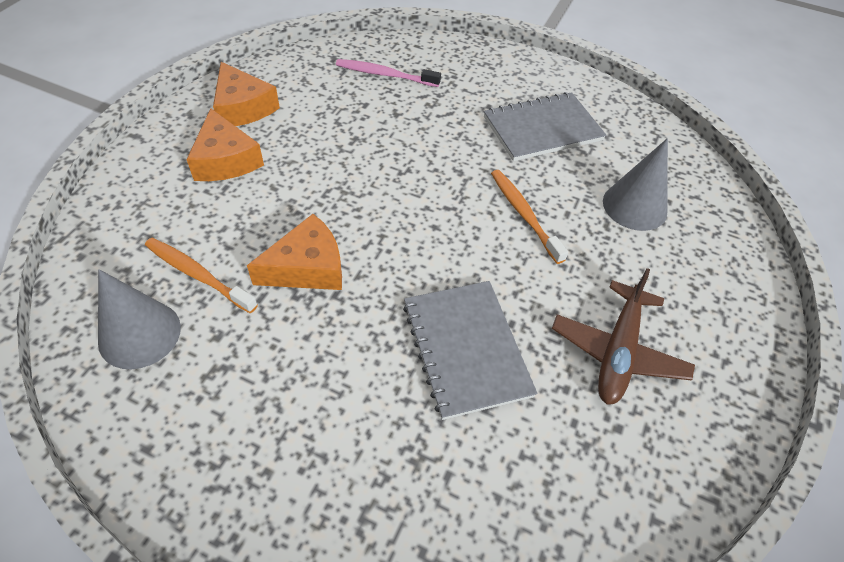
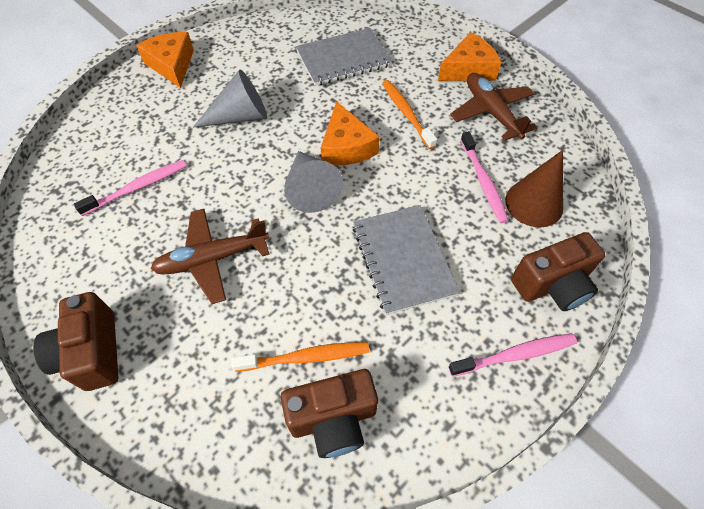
brown camera: 0 -> 3
brown cone: 0 -> 1
brown plane: 1 -> 2
pink toothbrush: 1 -> 3

